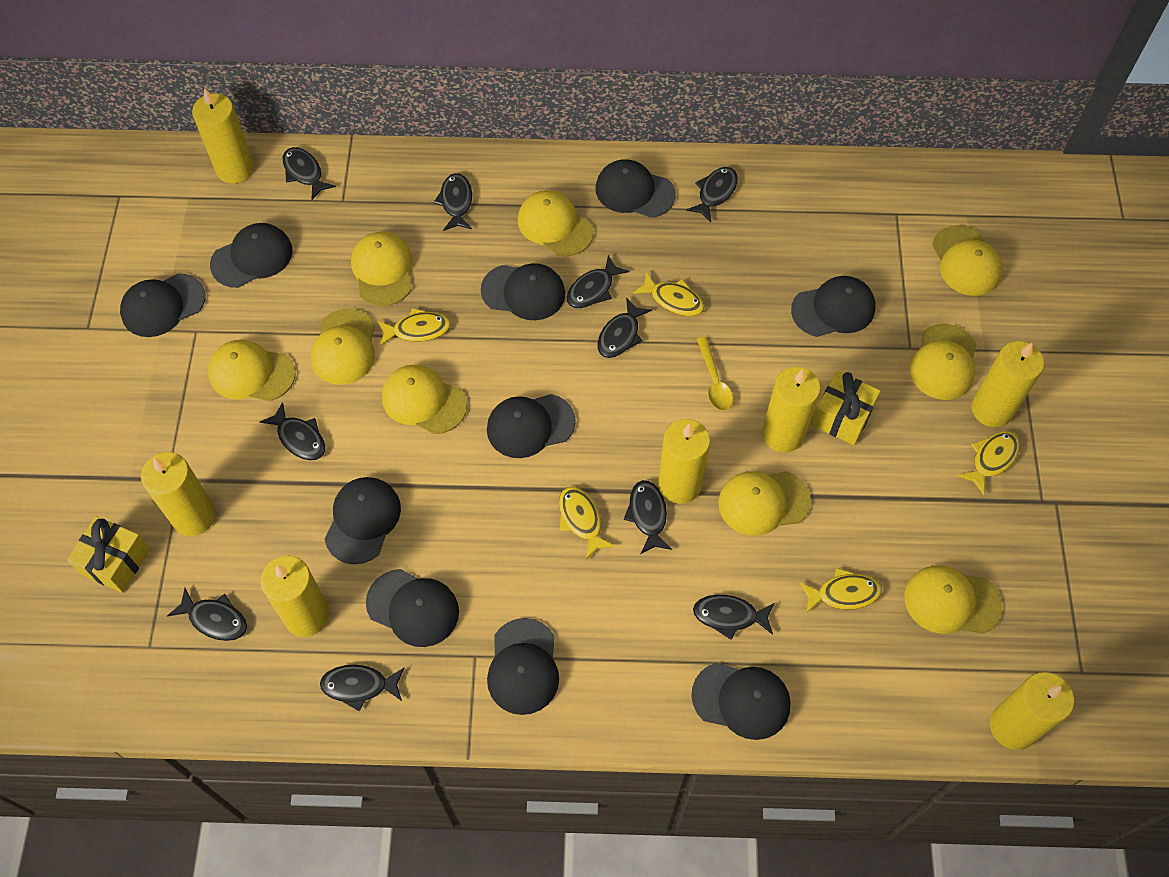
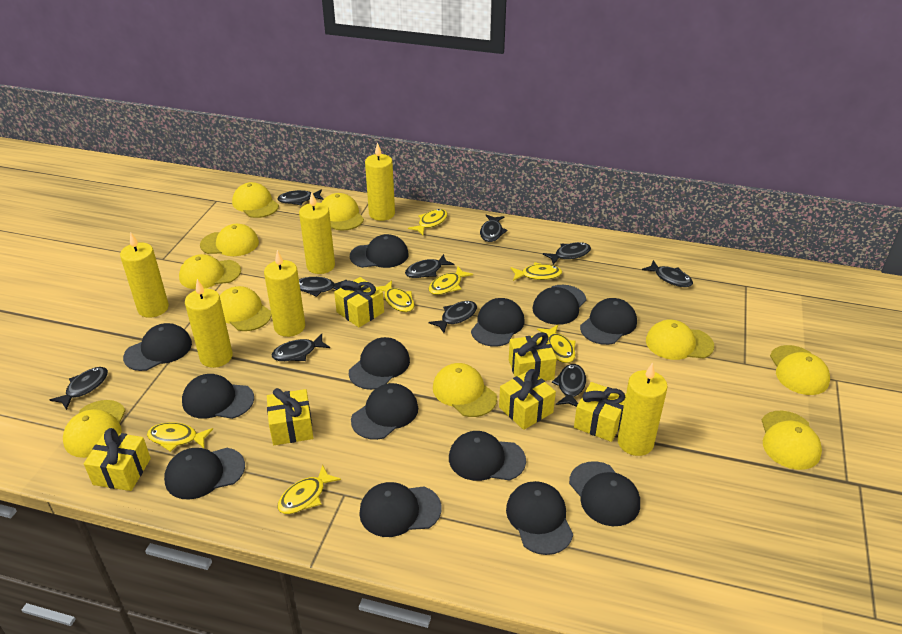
black cap: 10 -> 13
yellow candle: 7 -> 6
yellow cap: 9 -> 10
yellow fish: 5 -> 7
yellow gift: 2 -> 6
yellow spoon: 1 -> 0

